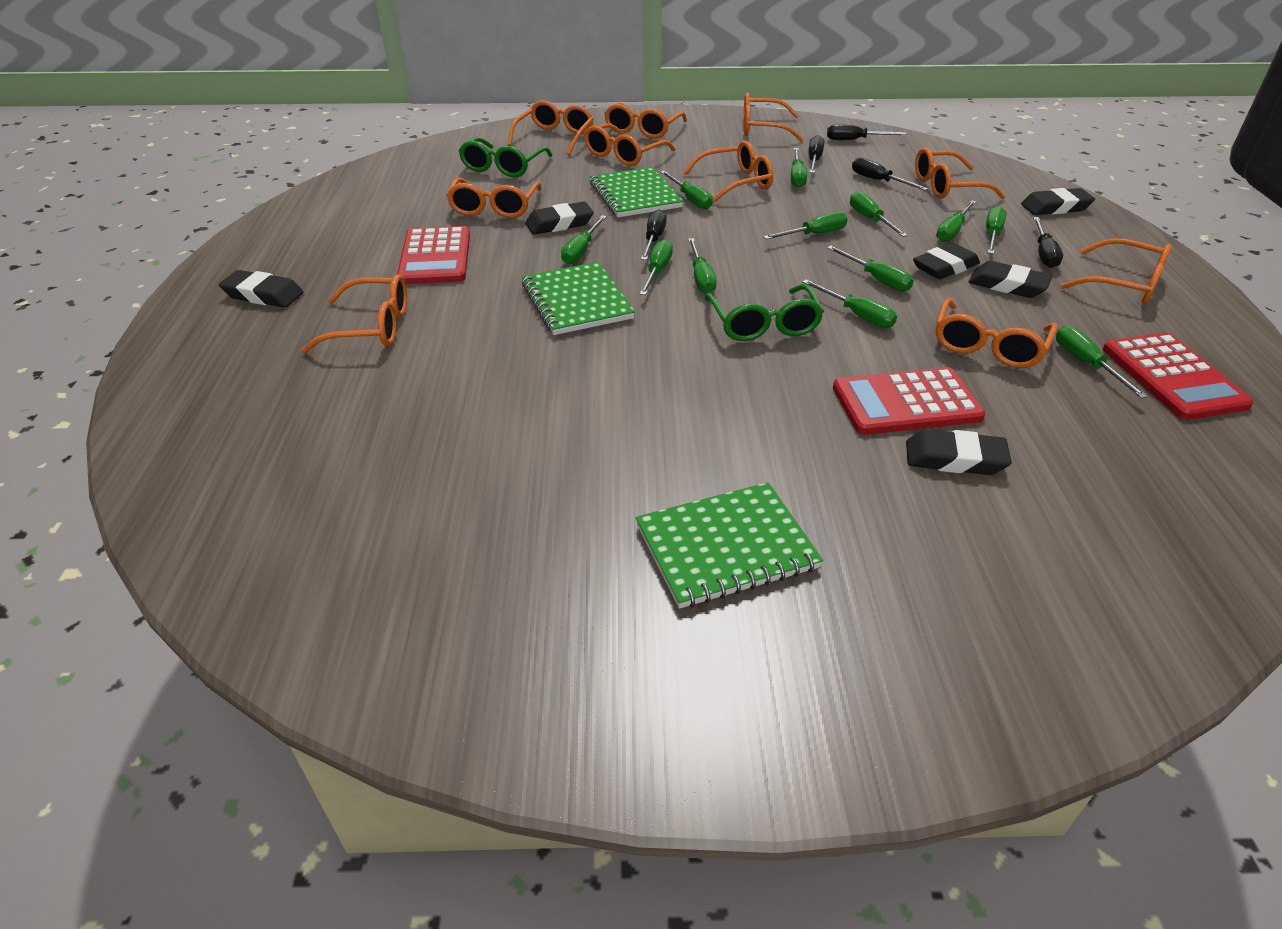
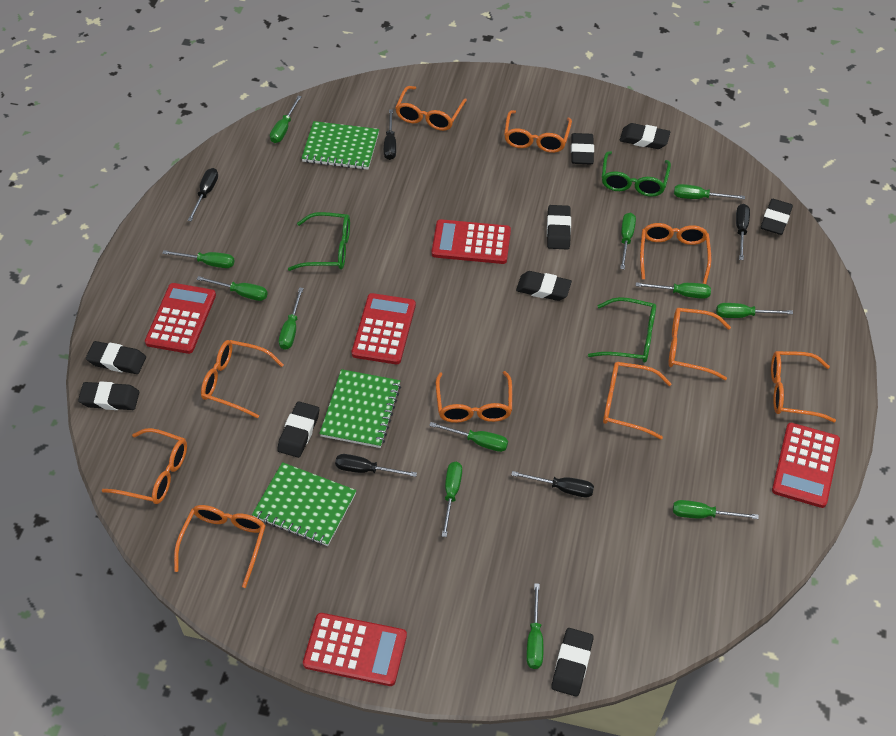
black eraser: 6 -> 9
green glasses: 2 -> 3
red calculator: 3 -> 5

